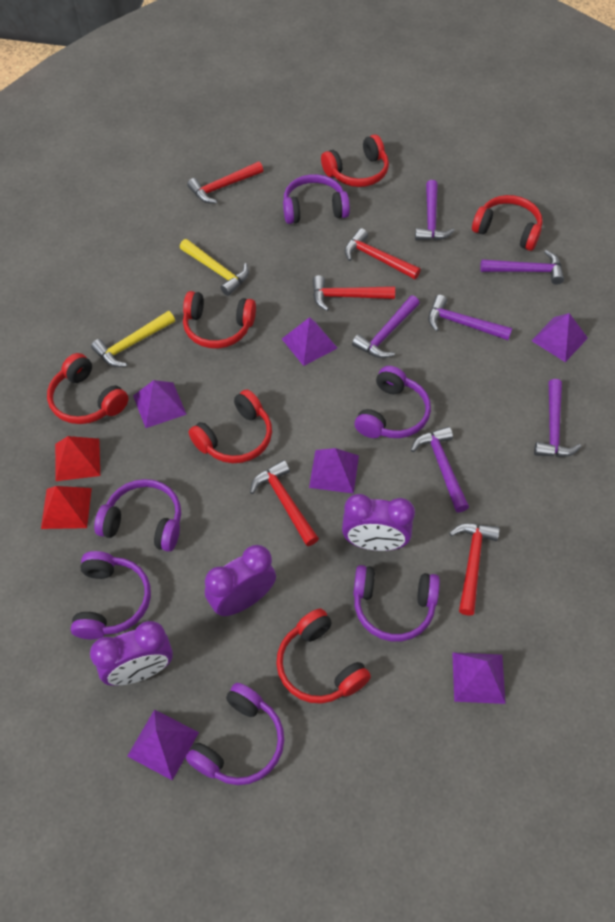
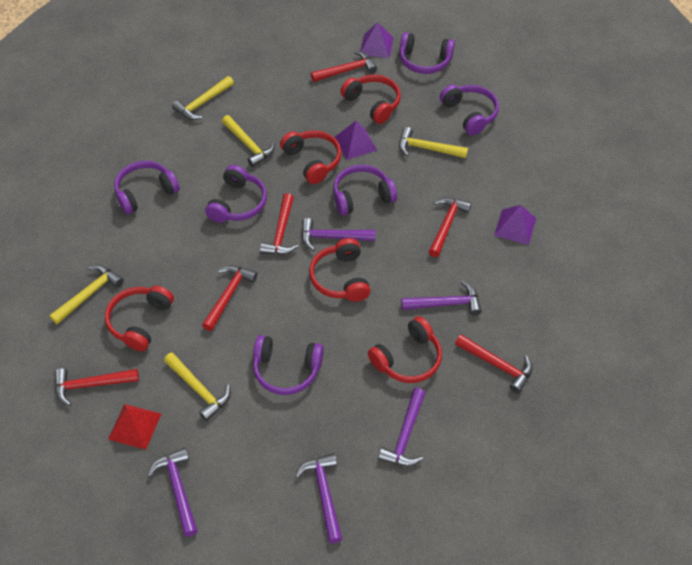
purple clock: 3 -> 0
purple hammer: 6 -> 5
purple pyramid: 6 -> 3
red hammer: 5 -> 6
red headphones: 6 -> 5
red pyramid: 2 -> 1
yellow hammer: 2 -> 5

